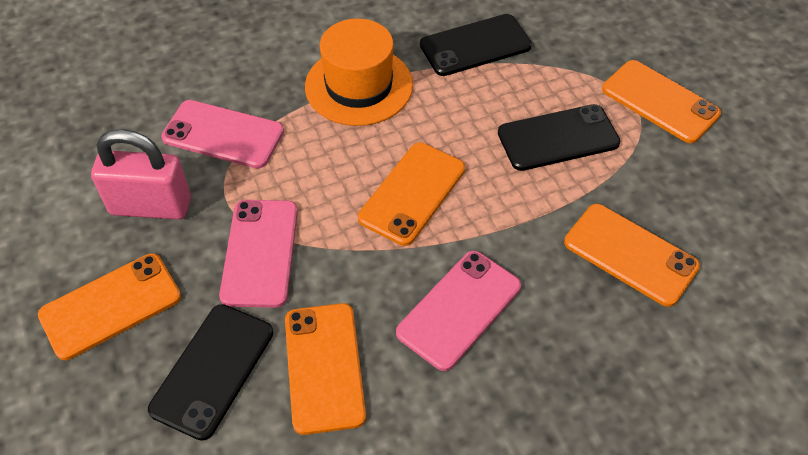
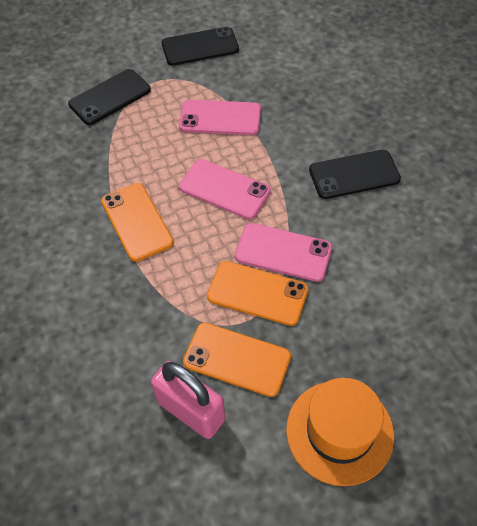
orange phone: 5 -> 3

